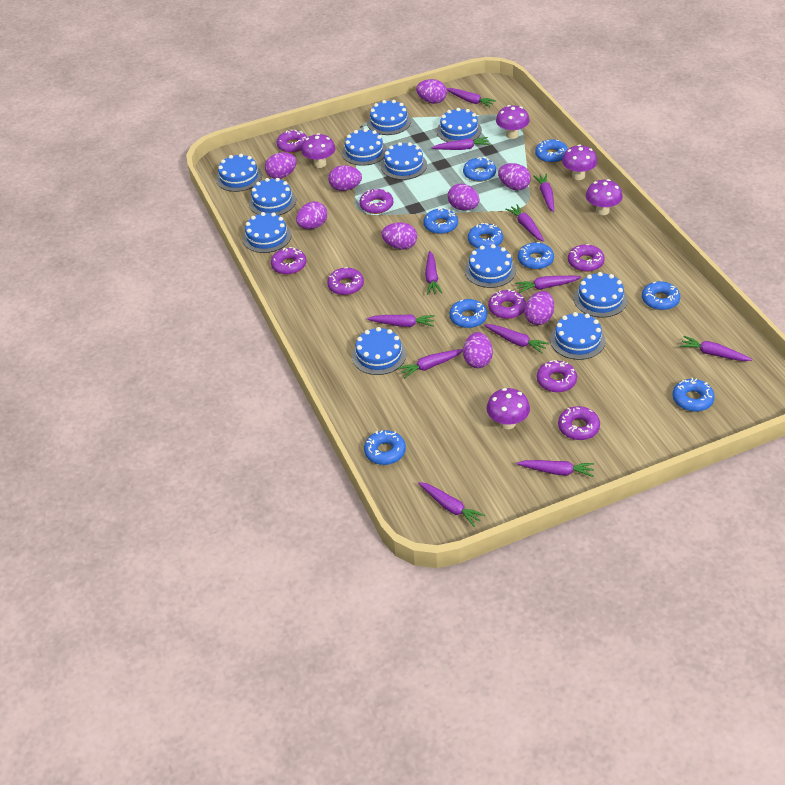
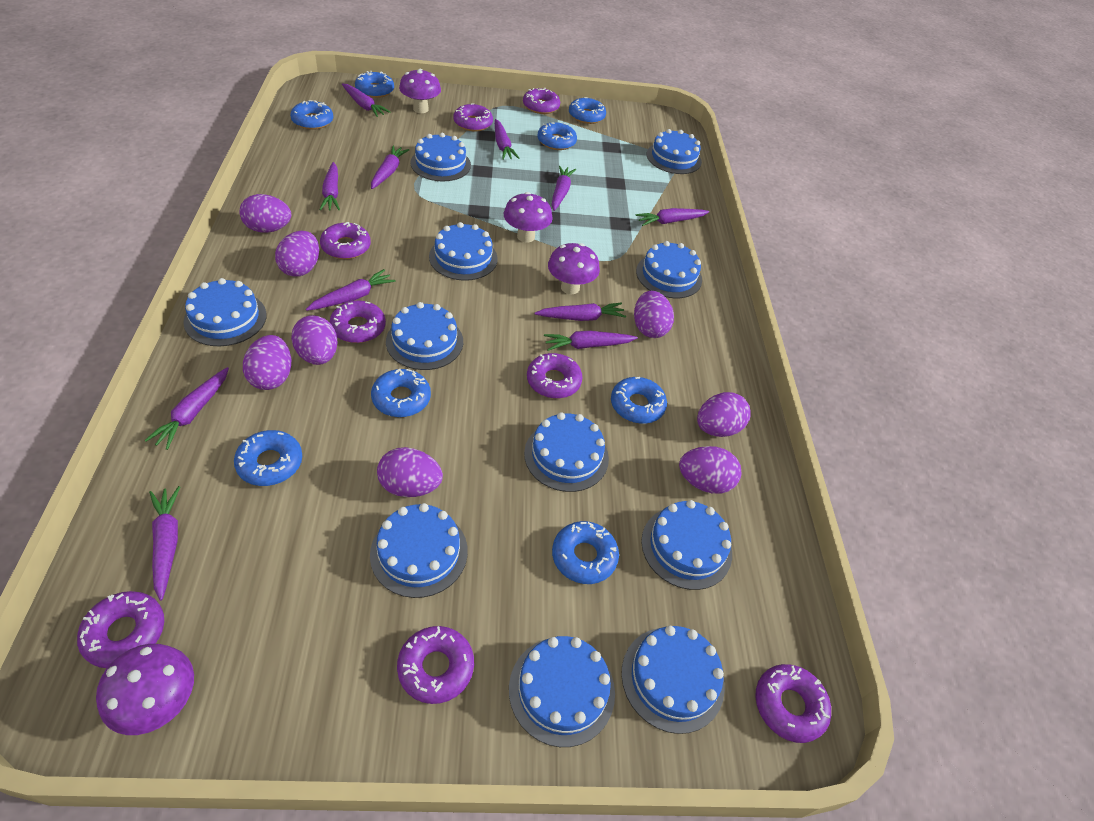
blue donut: 9 -> 8
purple carrot: 12 -> 11
purple egg: 9 -> 8
purple mushroom: 5 -> 4

